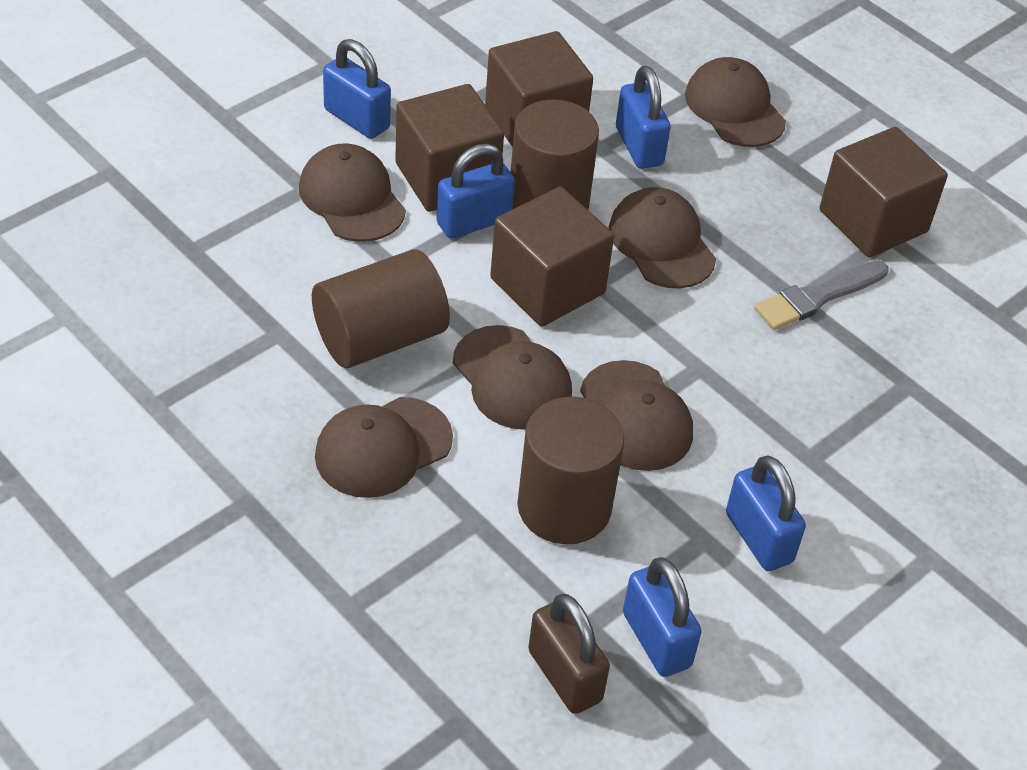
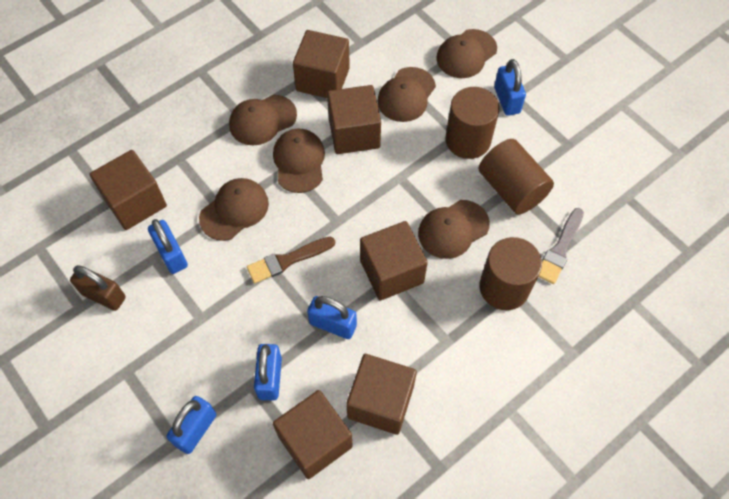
brown brush: 0 -> 1
brown cube: 4 -> 6

